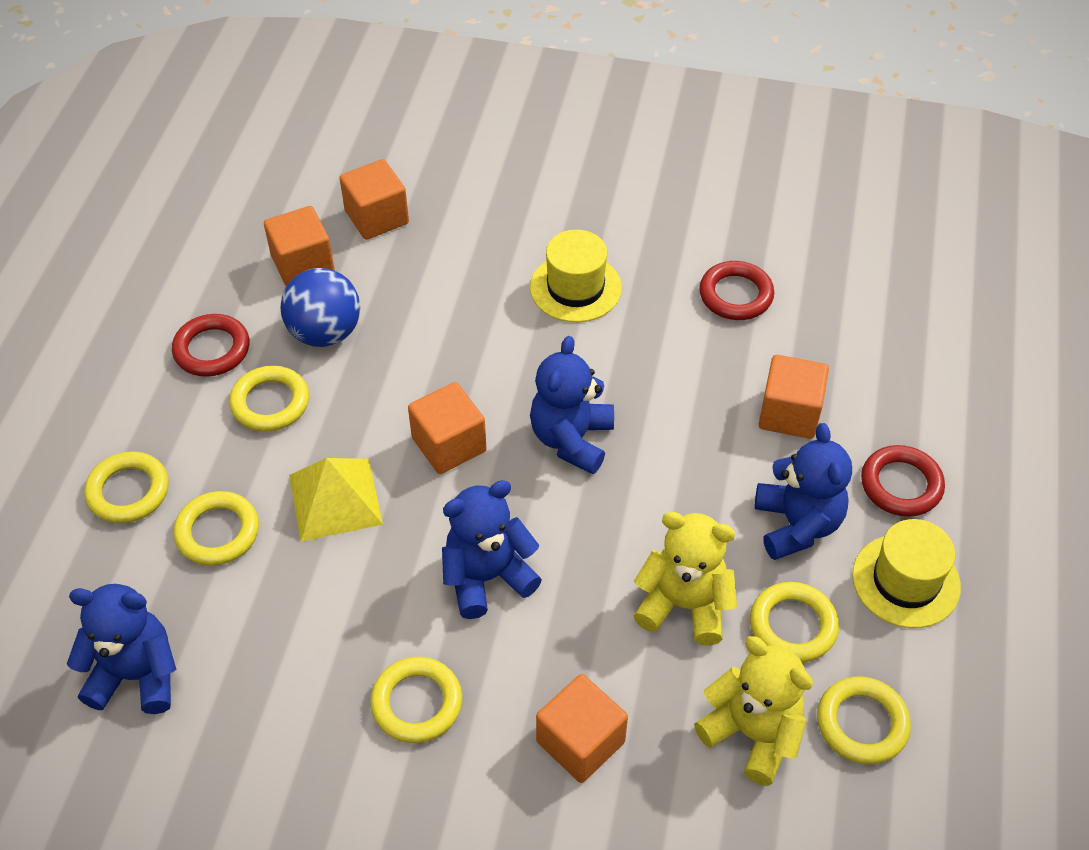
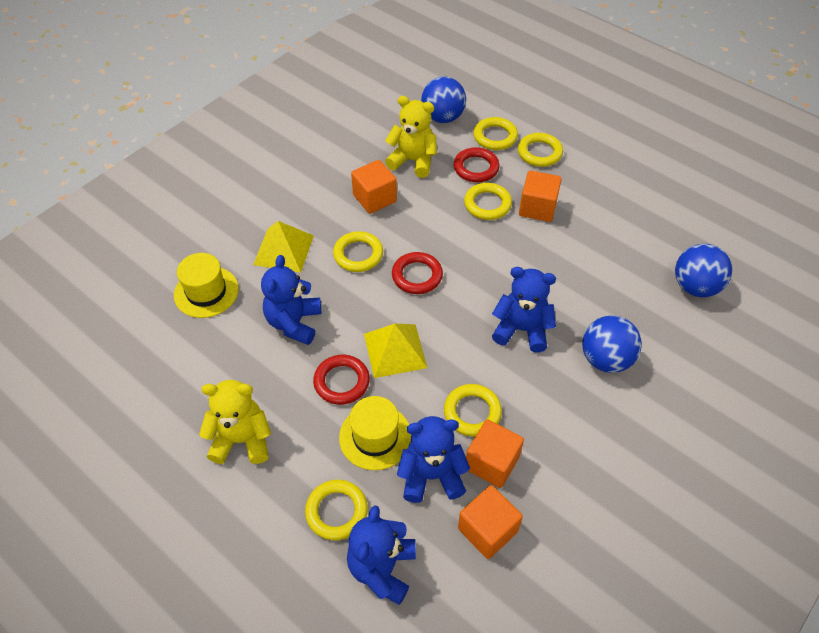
blue ball: 1 -> 3
orange cube: 5 -> 4
yellow pyramid: 1 -> 2

